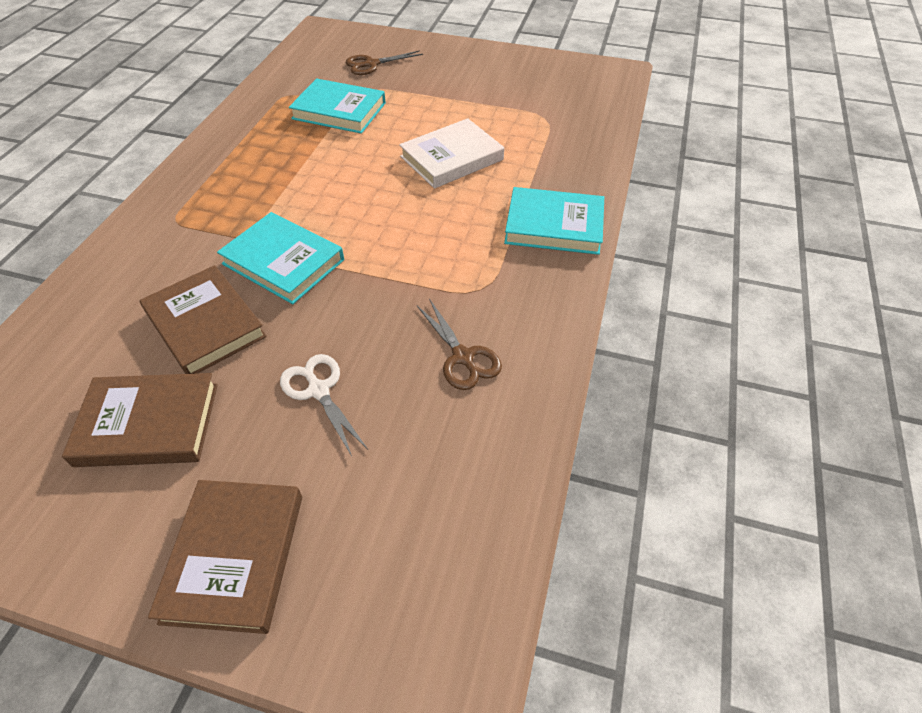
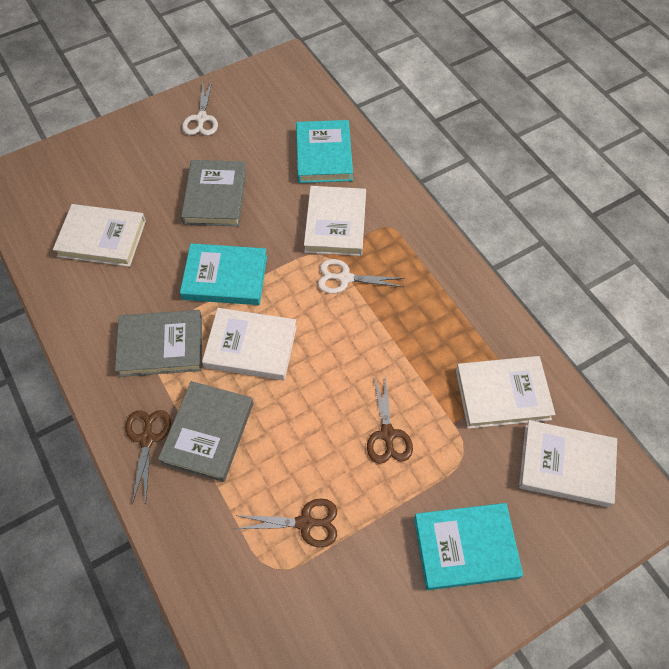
brown book: 3 -> 0
brown scissors: 2 -> 3
grey book: 0 -> 3
white book: 1 -> 5
white scissors: 1 -> 2

